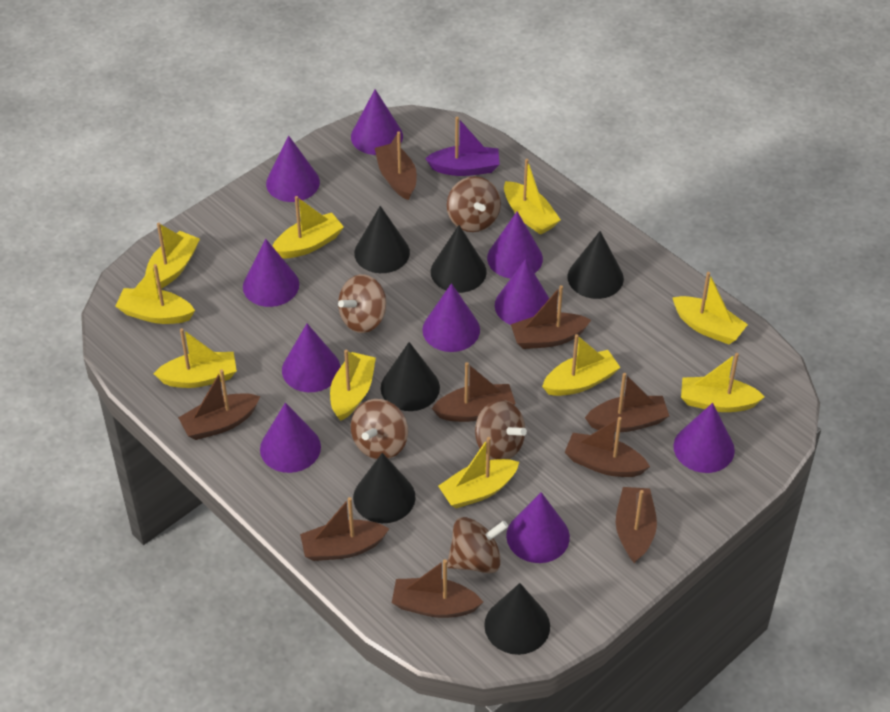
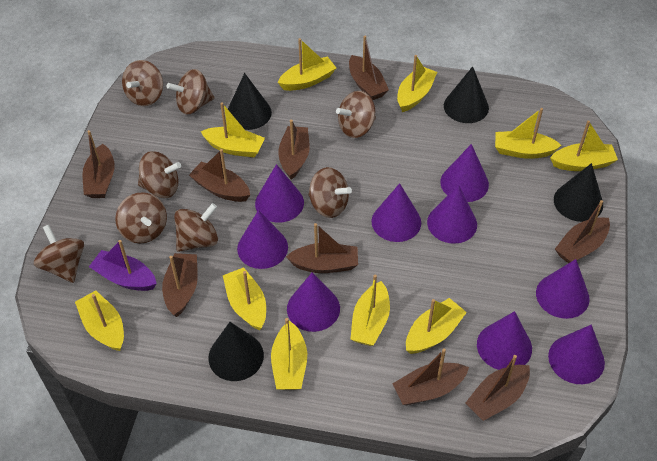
black cone: 6 -> 4
brown spinning top: 5 -> 8
purple cone: 10 -> 9

